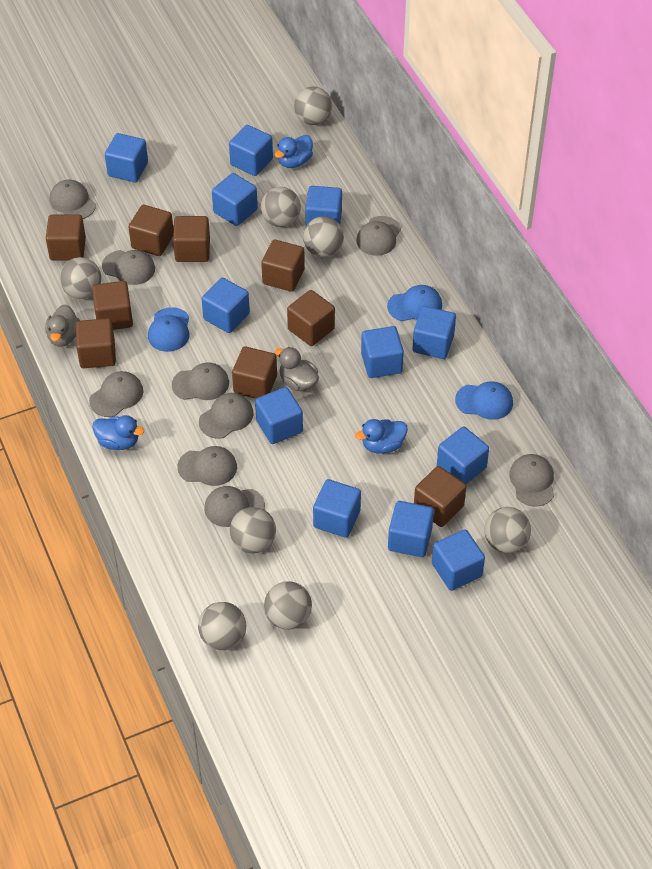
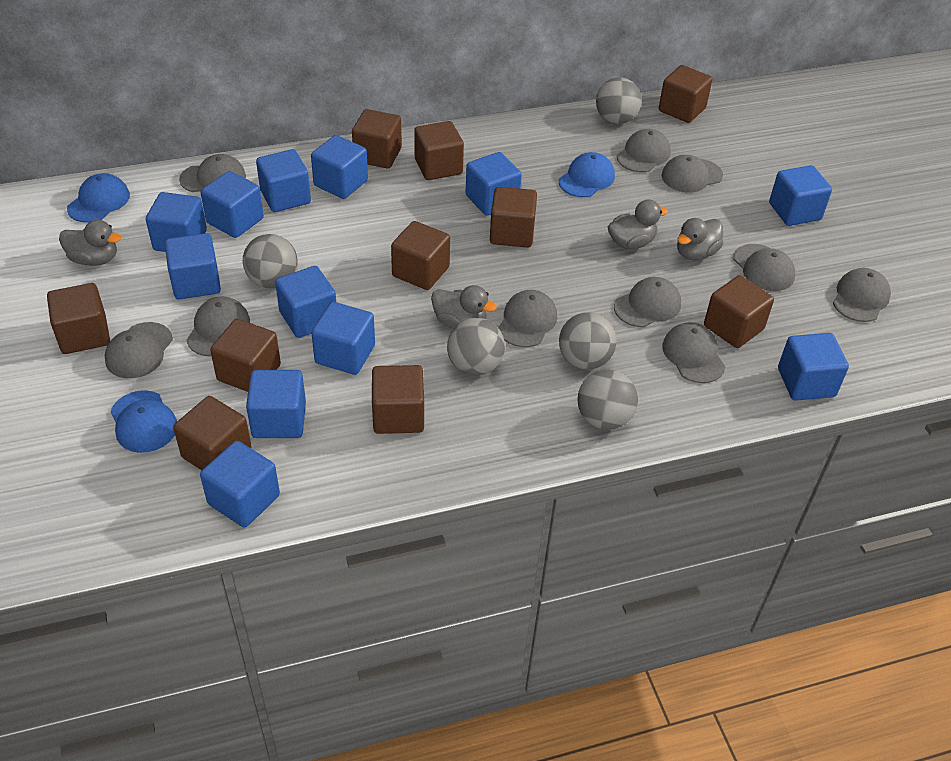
blue duck: 3 -> 0
brown cube: 9 -> 10
grey ball: 8 -> 5
grey cap: 9 -> 10
grey duck: 2 -> 4

